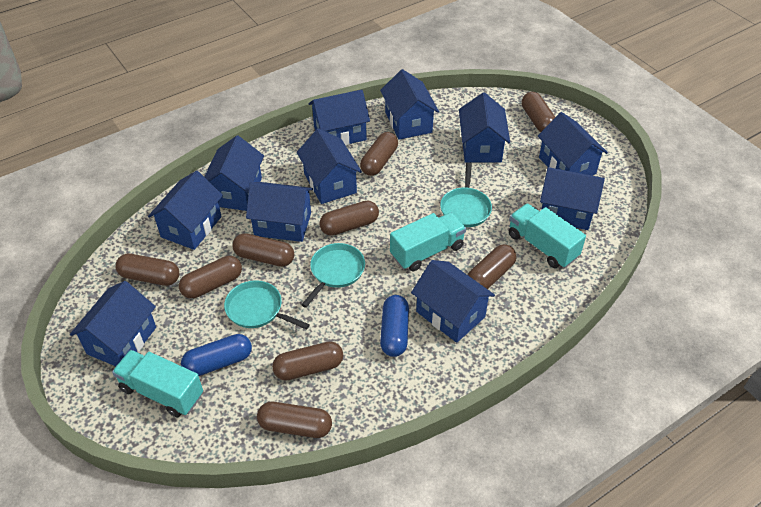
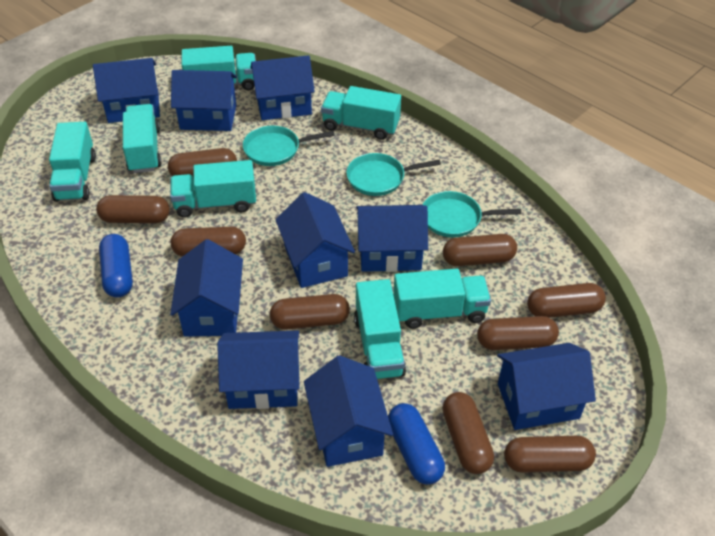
blue house: 11 -> 9
turquoise truck: 3 -> 7

